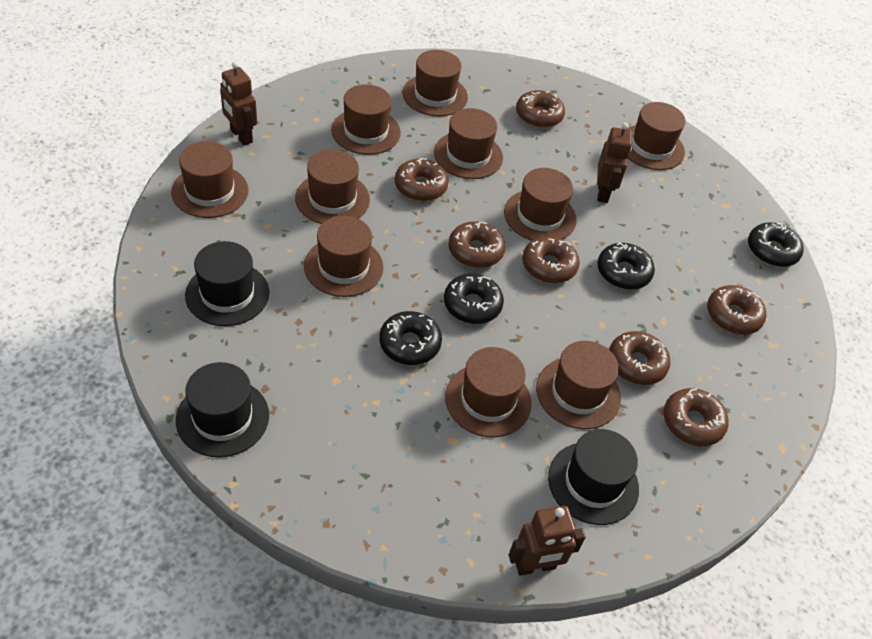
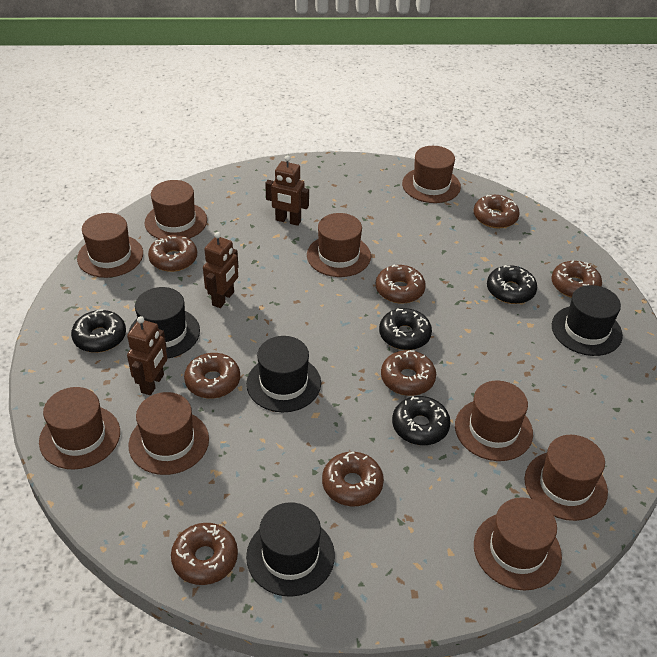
black hat: 3 -> 4
brown donut: 7 -> 8
brown hat: 10 -> 9

